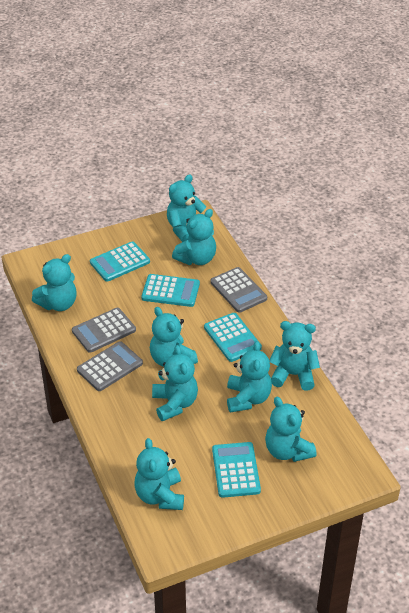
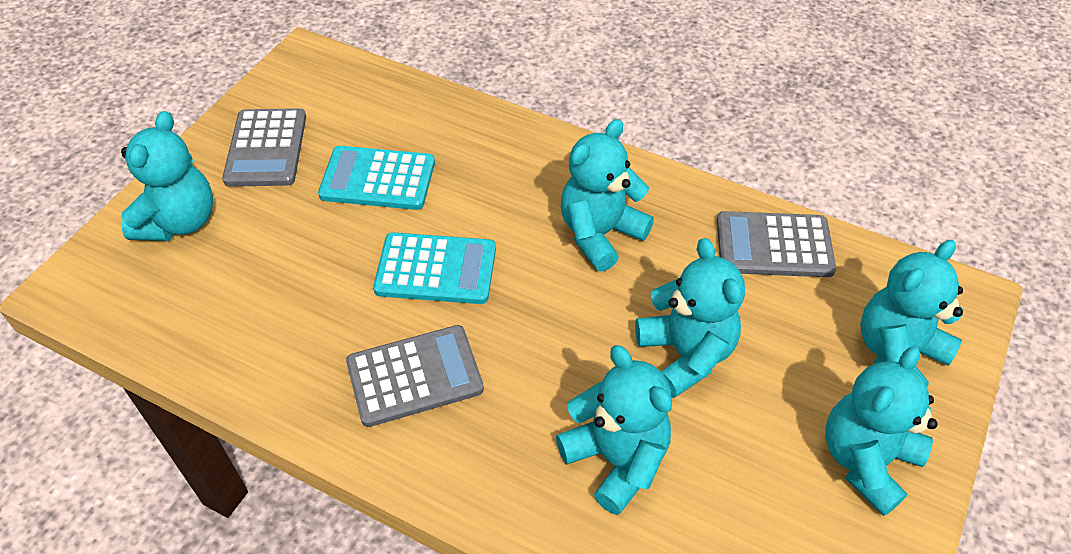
turquoise calculator: 4 -> 2
turquoise teddy bear: 9 -> 6

